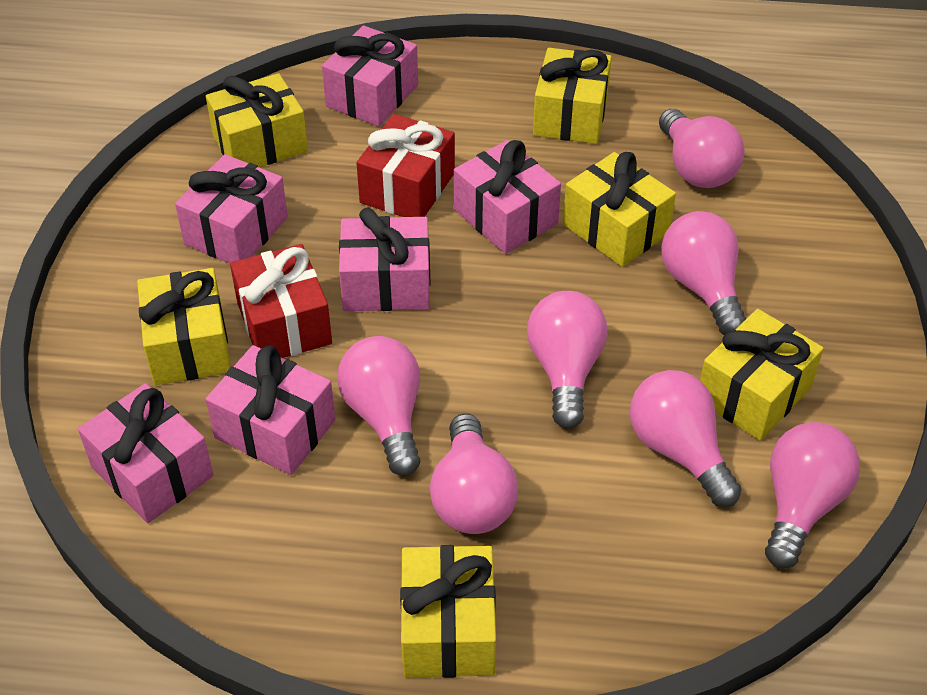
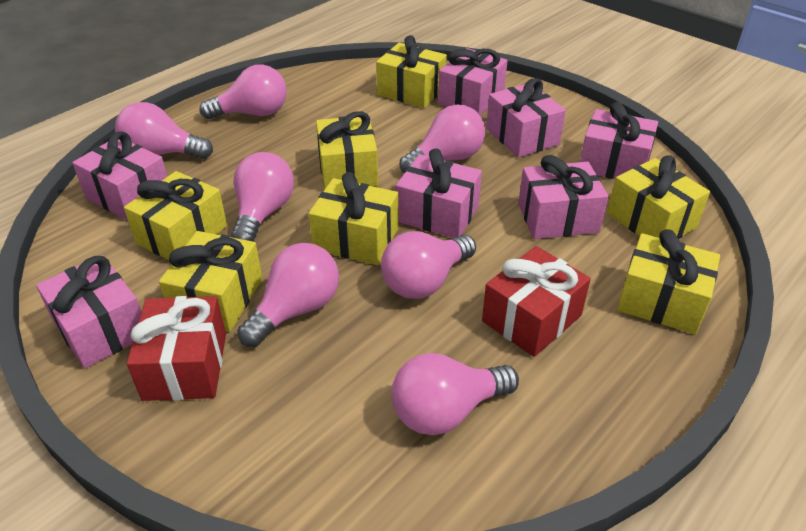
pink gift: 6 -> 7
yellow gift: 6 -> 7

